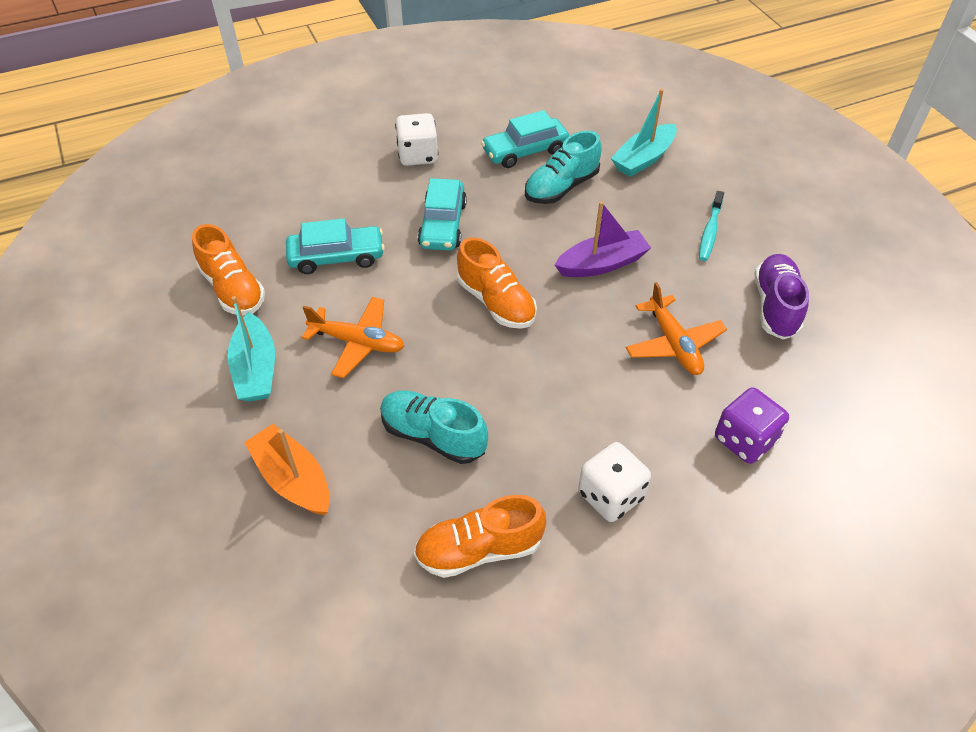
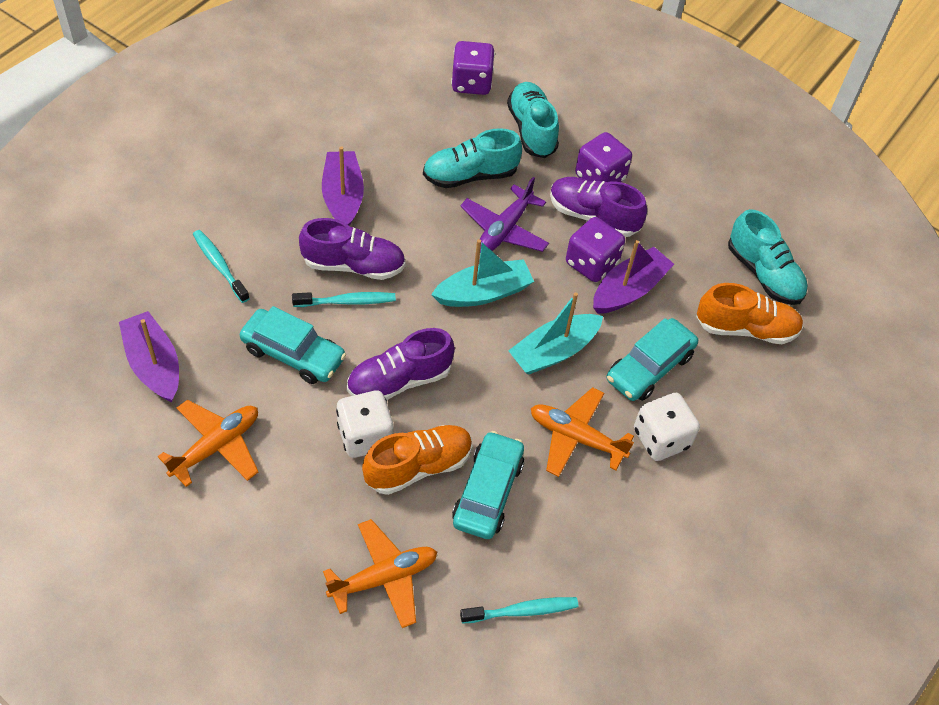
orange boat: 1 -> 0
orange plane: 2 -> 3
orange shoe: 3 -> 2
purple boat: 1 -> 3
purple dice: 1 -> 3
purple plane: 0 -> 1
purple shoe: 1 -> 3
turquoise shoe: 2 -> 3
turquoise toothbrush: 1 -> 3

